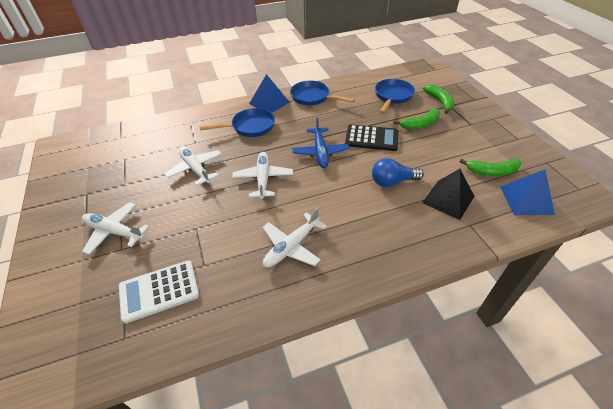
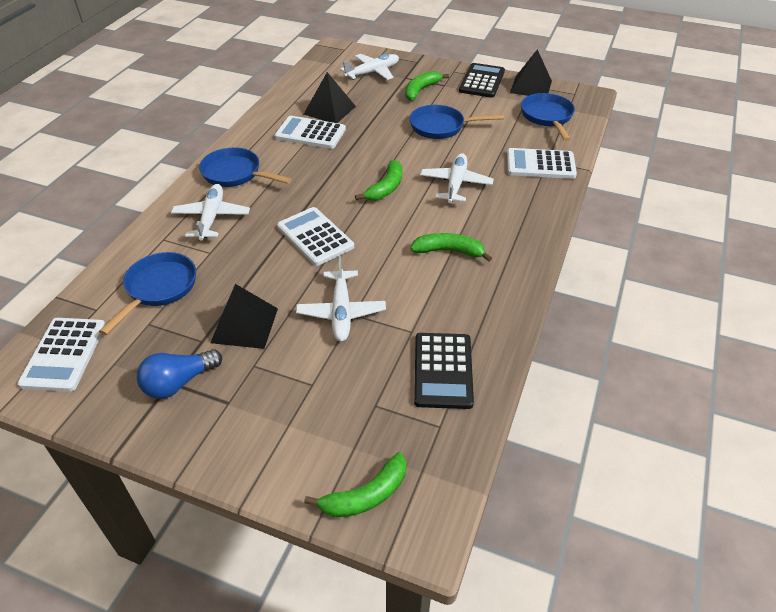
black calculator: 1 -> 2
black pyramid: 1 -> 3
blue pan: 3 -> 4
blue plane: 1 -> 0
blue pyramid: 2 -> 0
green banana: 3 -> 4
white calculator: 1 -> 4

